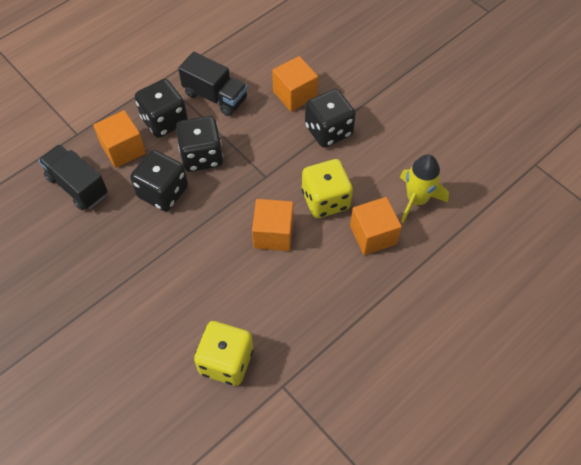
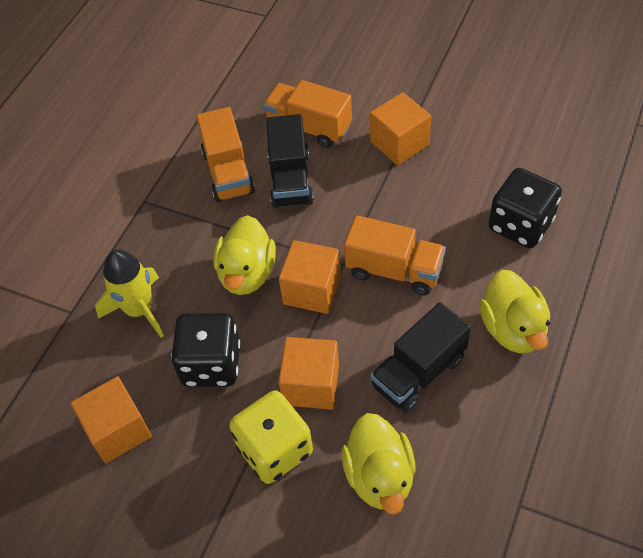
black dice: 4 -> 2
orange truck: 0 -> 3
yellow dice: 2 -> 1
yellow duck: 0 -> 3

